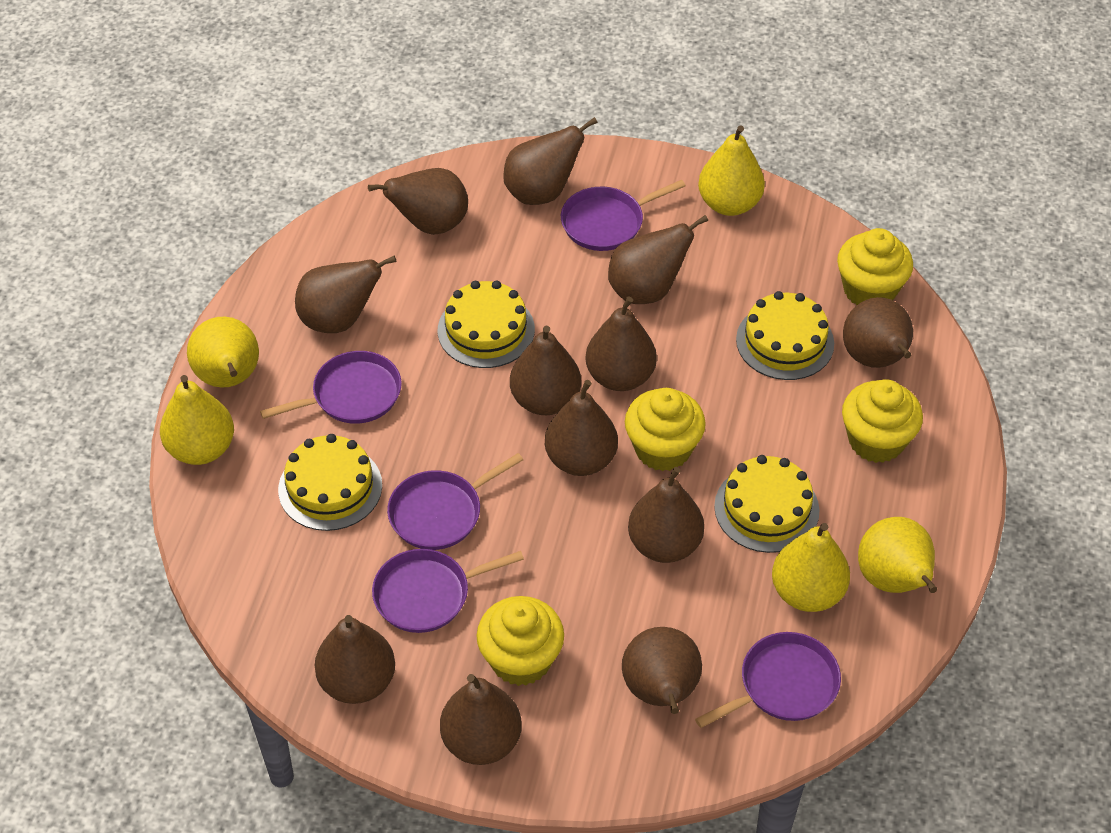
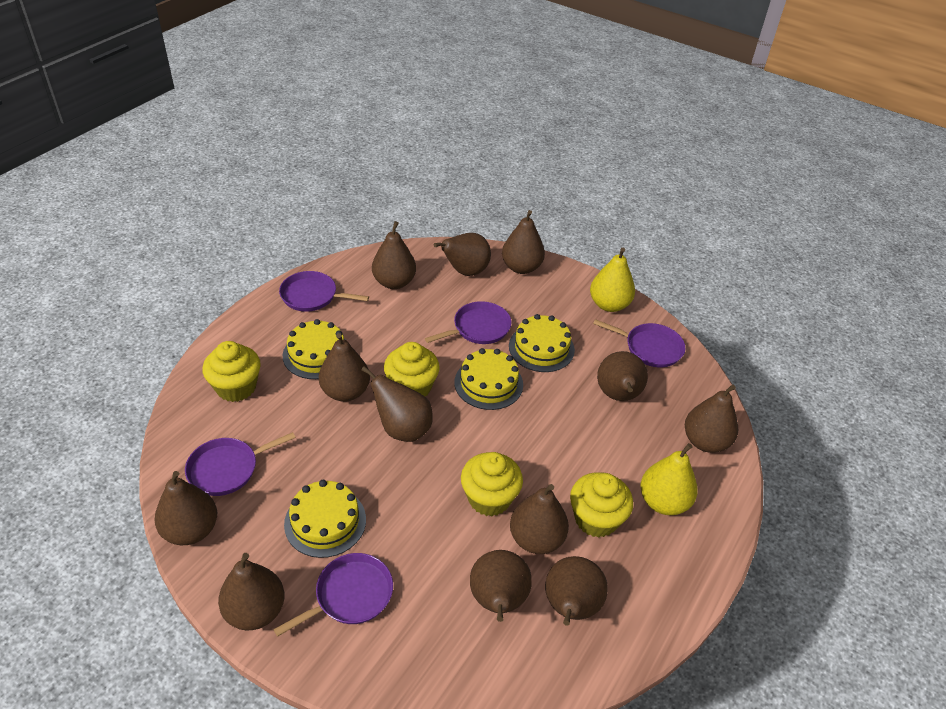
yellow pear: 5 -> 2

